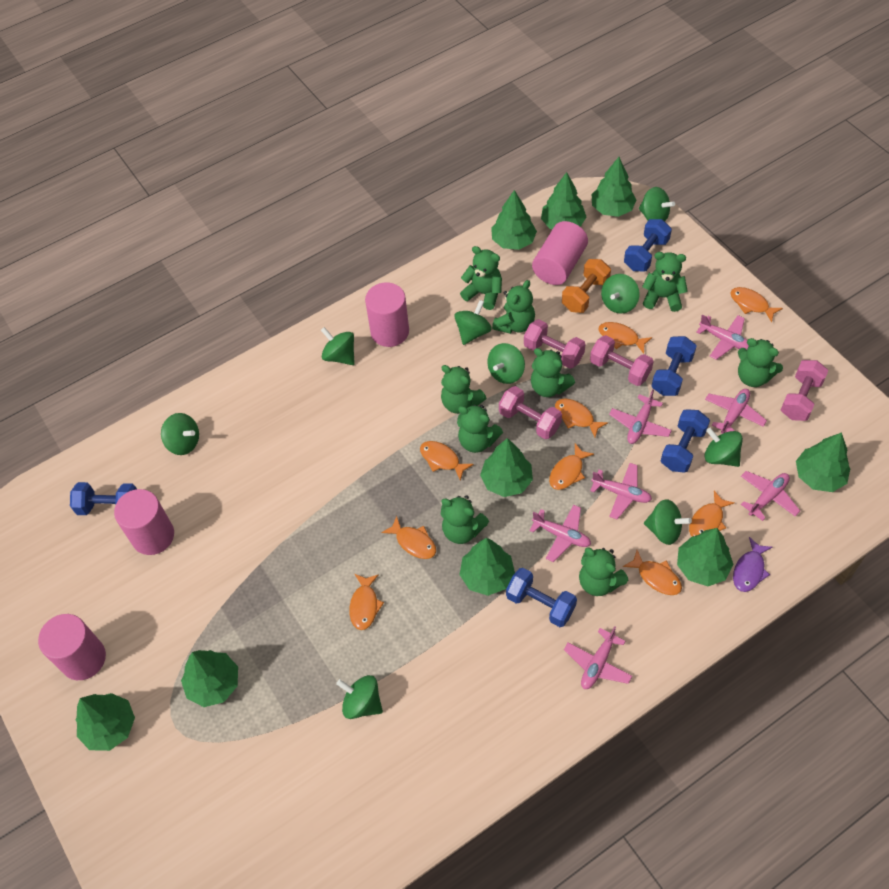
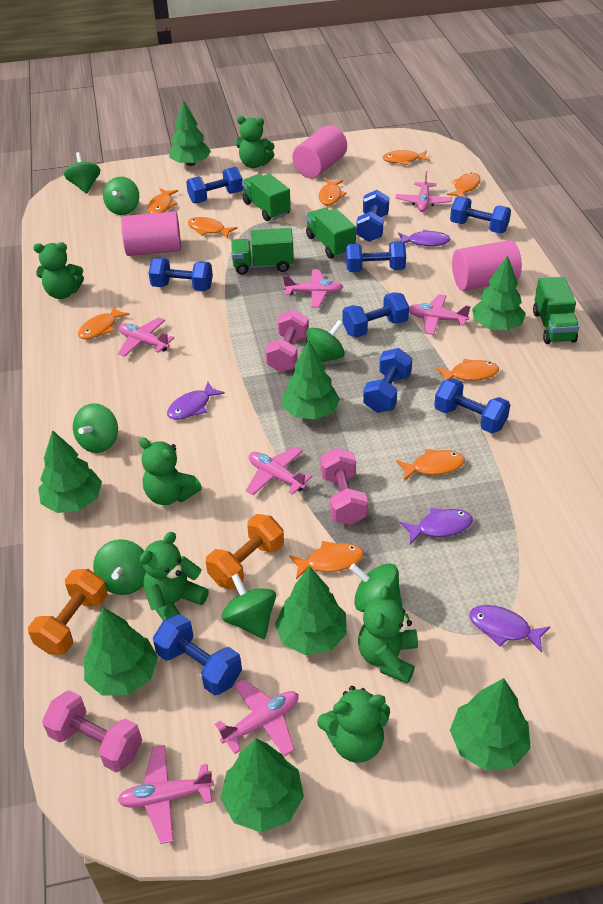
blue dumbbell: 5 -> 9
green spinning top: 9 -> 7
green teddy bear: 9 -> 6
green tree: 9 -> 8
green truck: 0 -> 4
orange dumbbell: 1 -> 2
pink cylinder: 4 -> 3
pink dumbbell: 4 -> 3
purple fish: 1 -> 4

